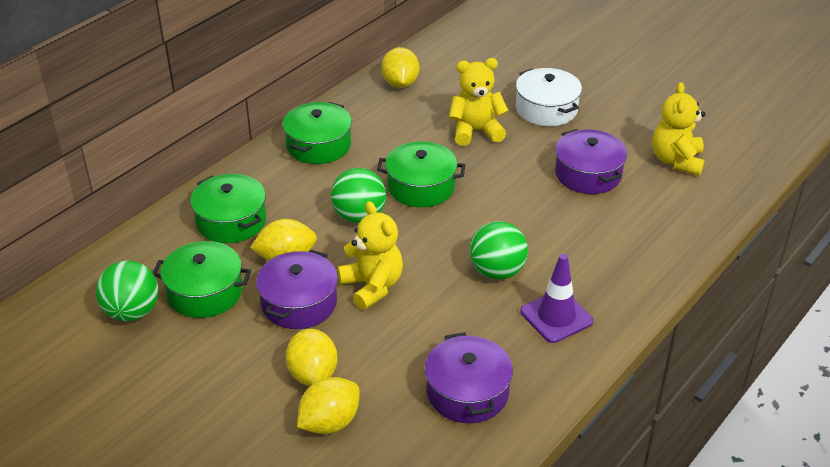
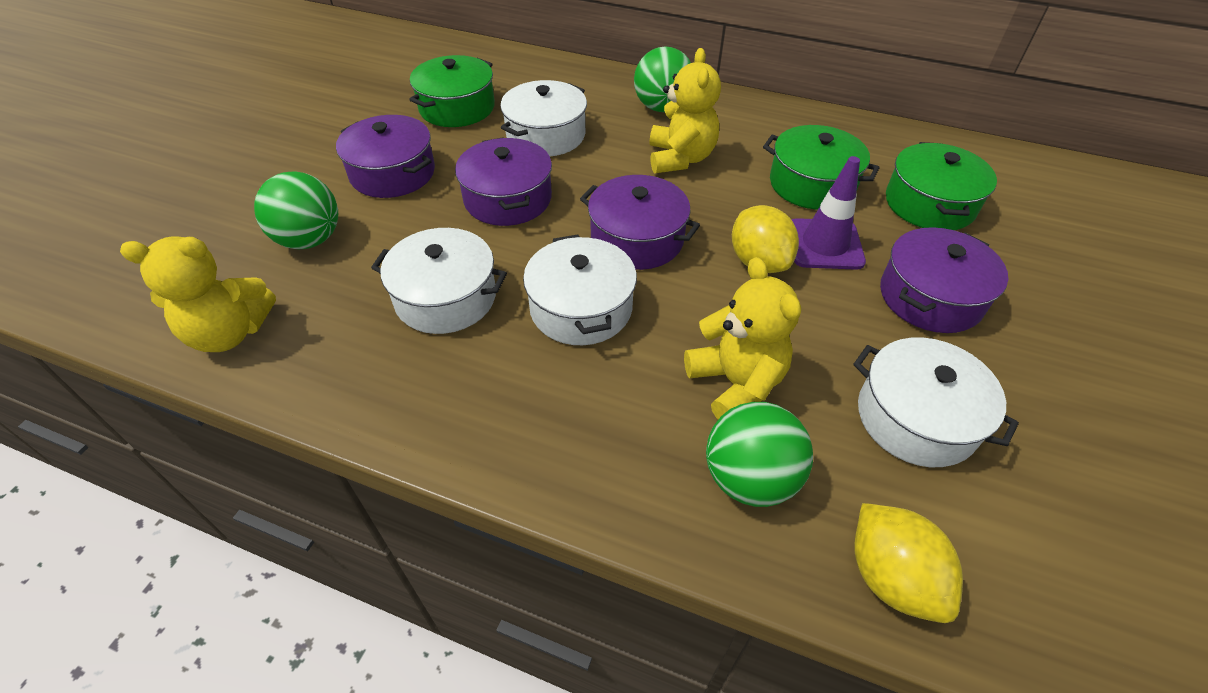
green pot: 4 -> 3
purple pot: 3 -> 4
white pot: 1 -> 4
yellow lemon: 4 -> 2

